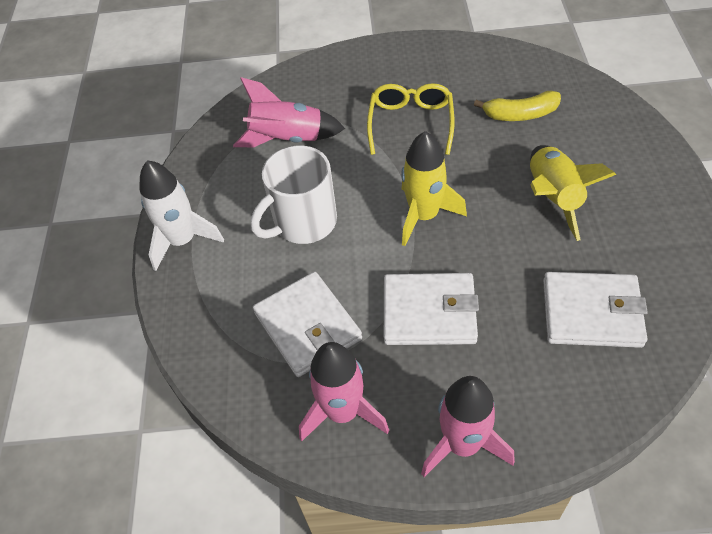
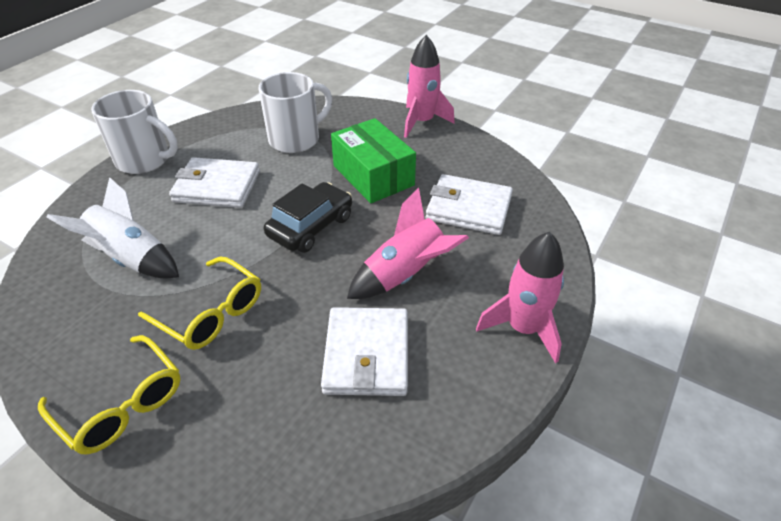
black car: 0 -> 1
green box: 0 -> 1
white mug: 1 -> 2
yellow banana: 1 -> 0
yellow glasses: 1 -> 2
yellow rocket: 2 -> 0

